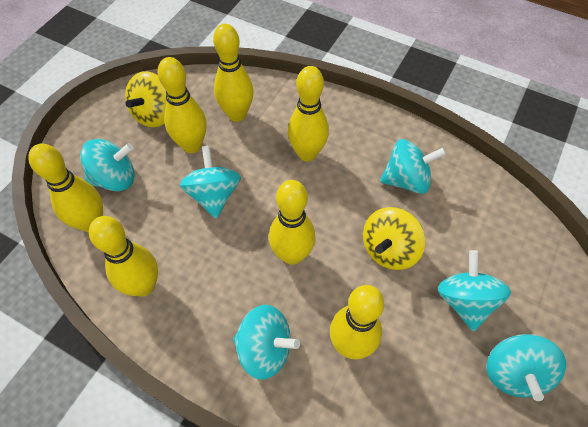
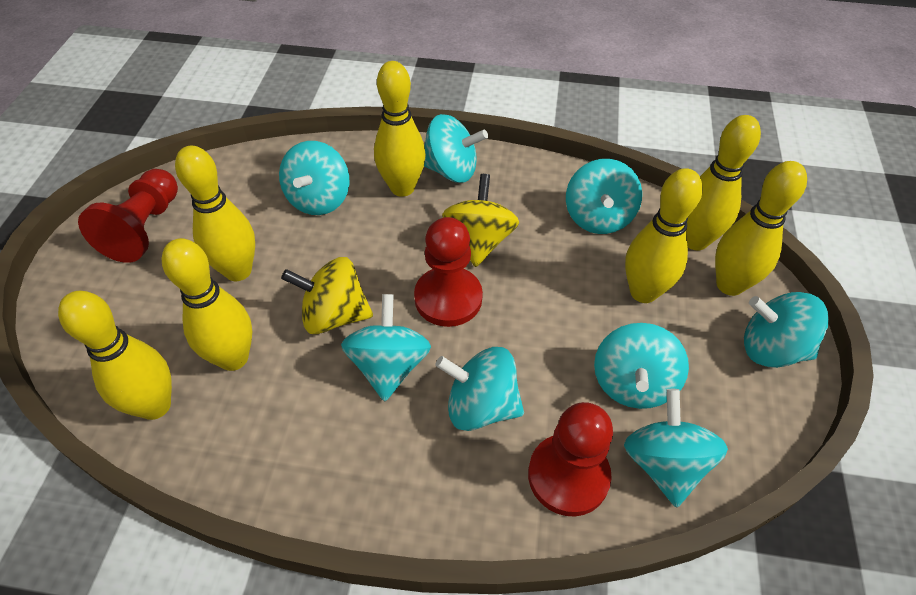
red pawn: 0 -> 3
turquoise spinning top: 6 -> 8

